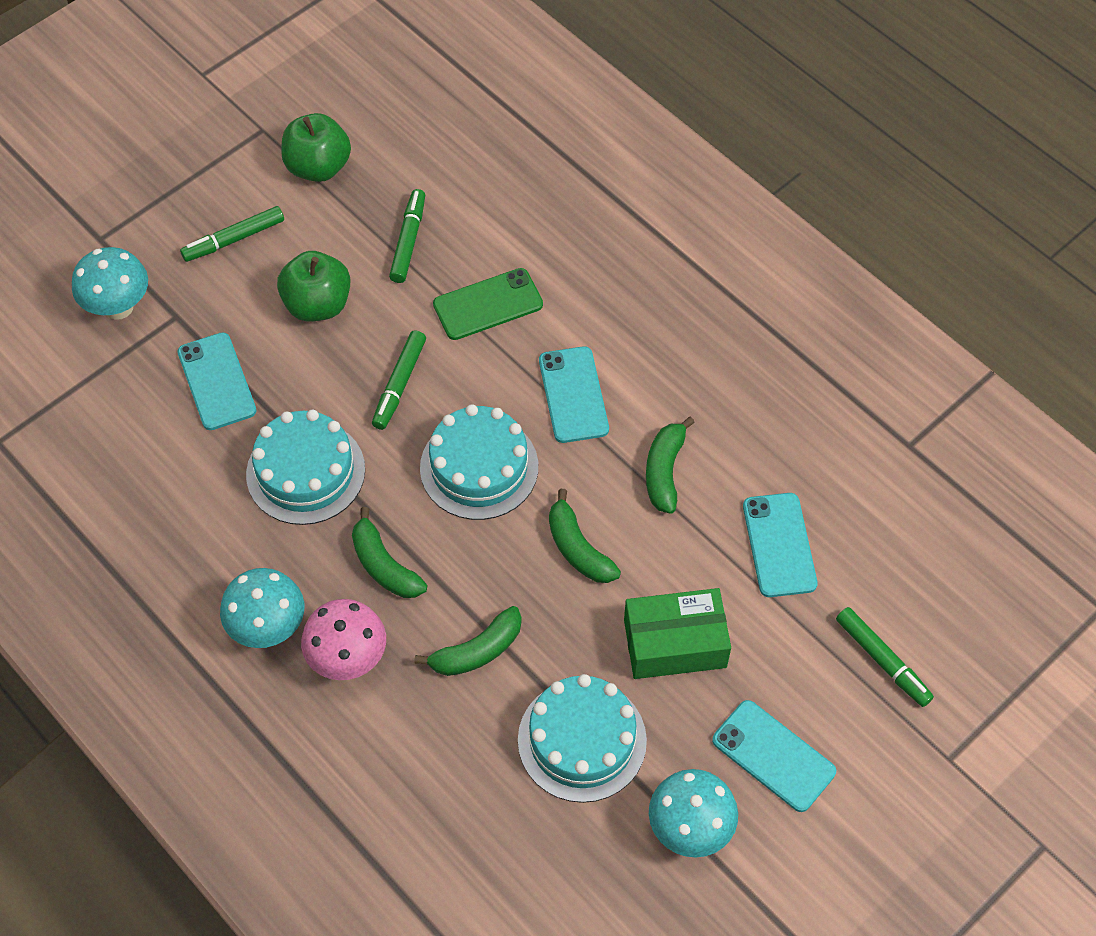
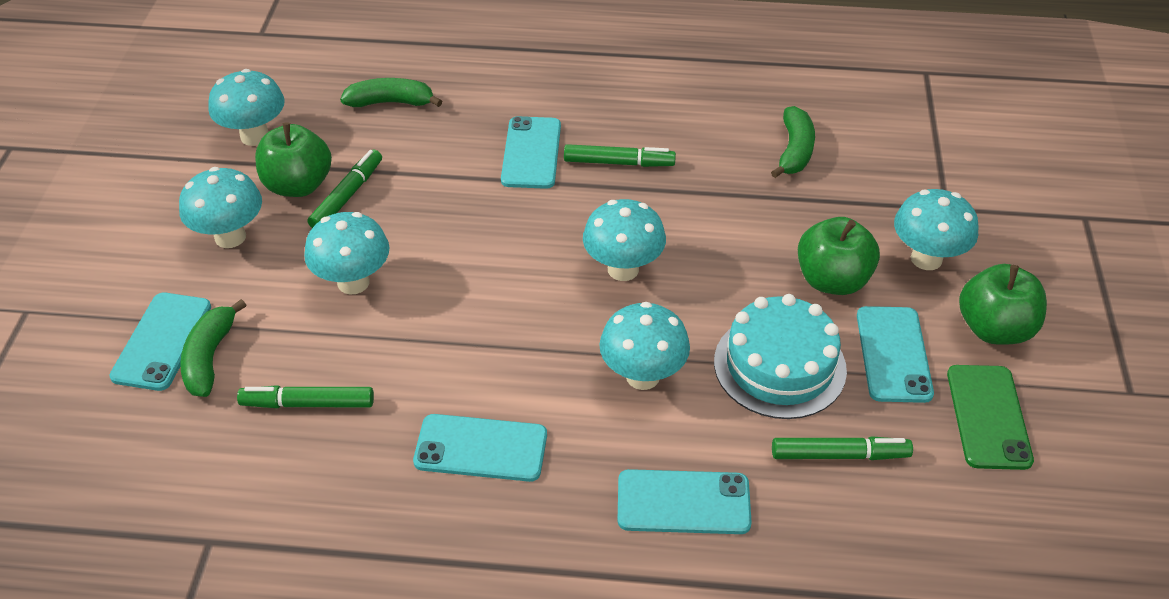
green apple: 2 -> 3
green banana: 4 -> 3
green box: 1 -> 0
pink mushroom: 1 -> 0
turquoise cake: 3 -> 1
turquoise mushroom: 3 -> 6
turquoise phone: 4 -> 5

